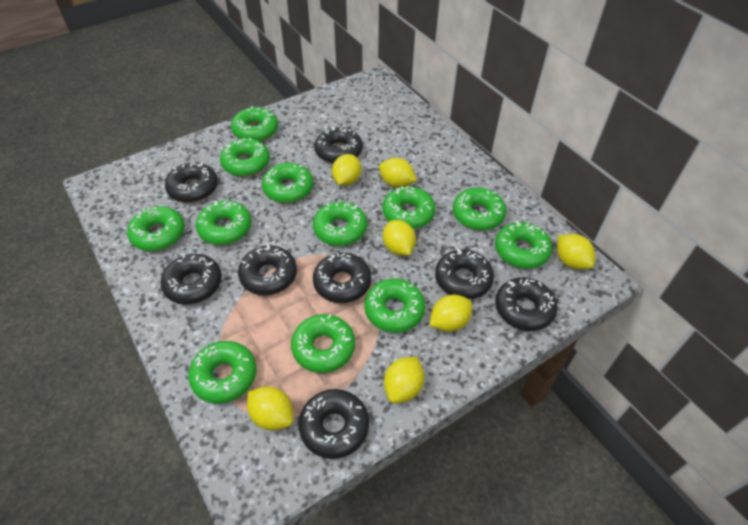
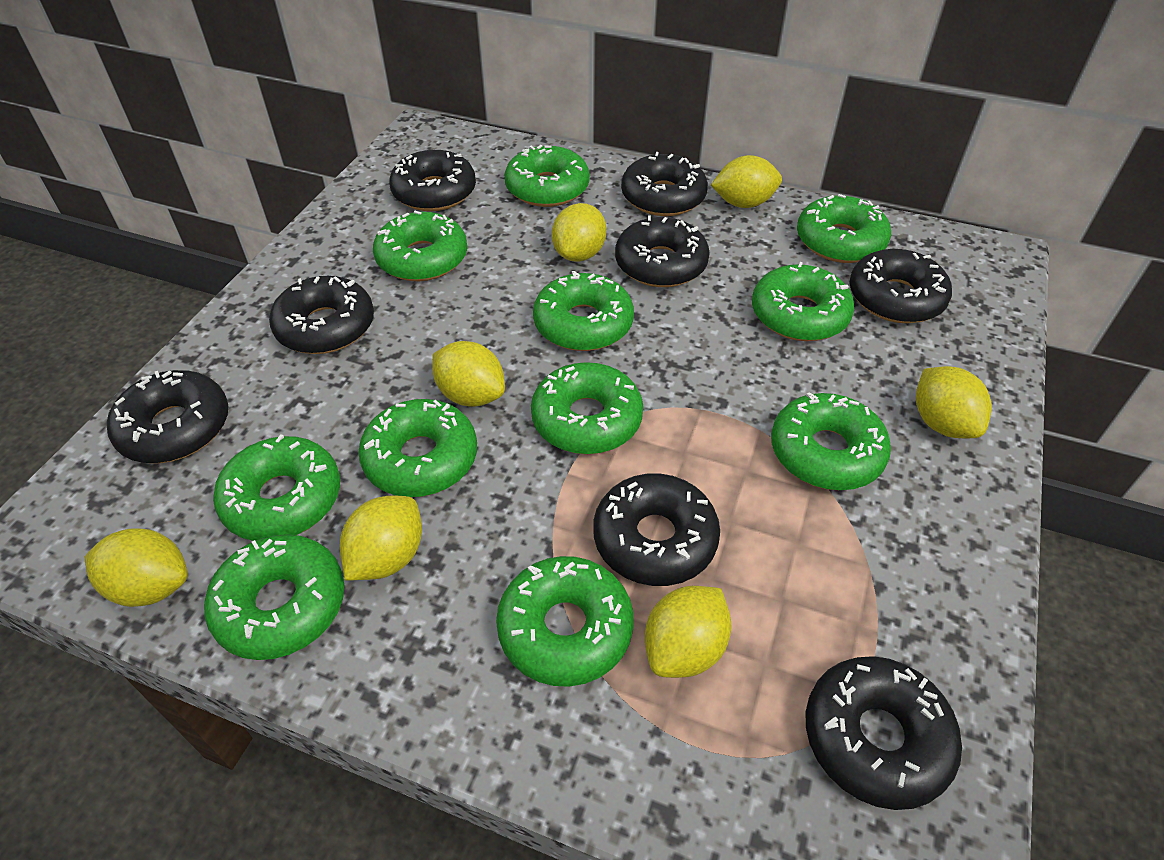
green donut: 12 -> 11

